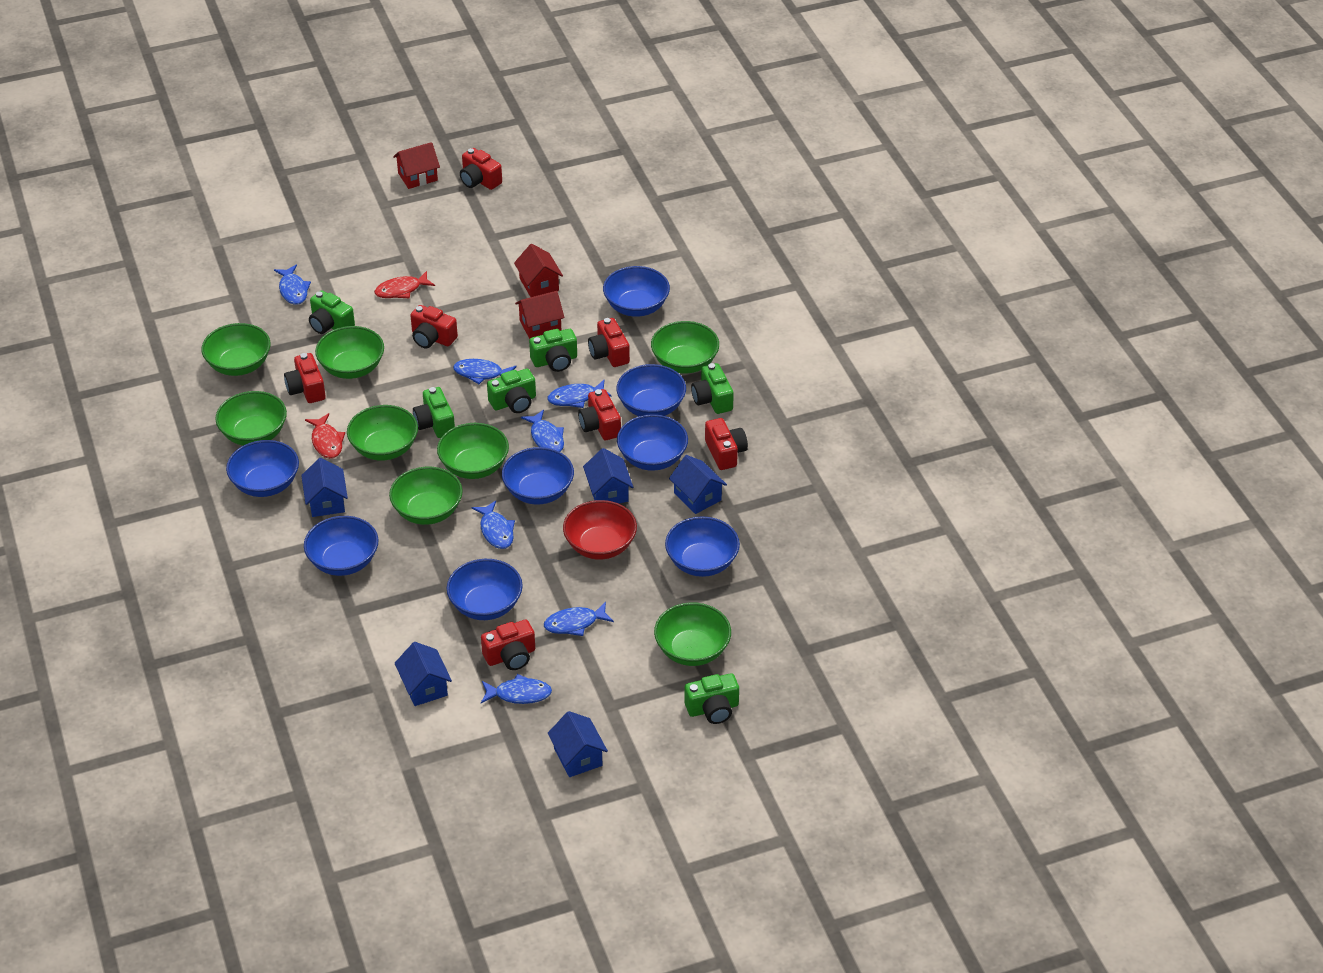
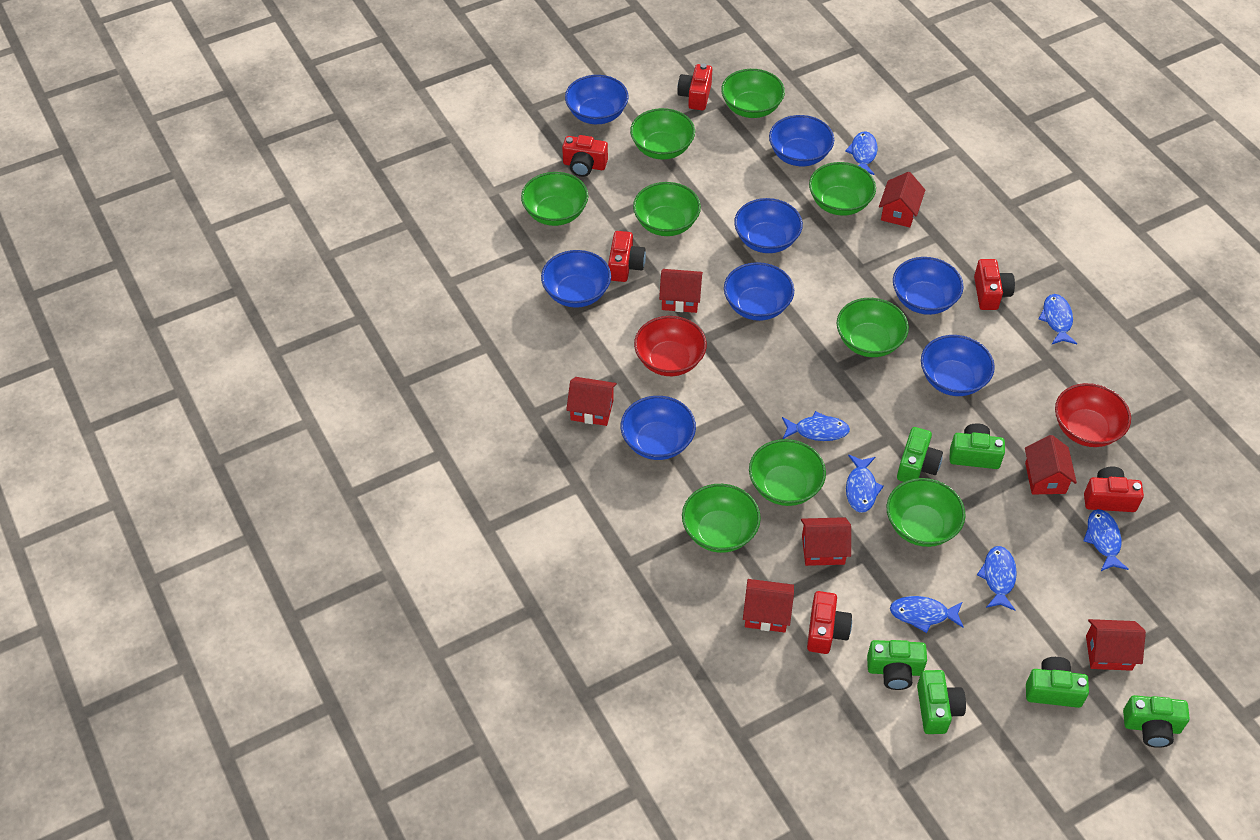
blue house: 5 -> 0
green bowl: 8 -> 9
red bowl: 1 -> 2
red camera: 7 -> 6
red fish: 2 -> 0
red house: 3 -> 7

